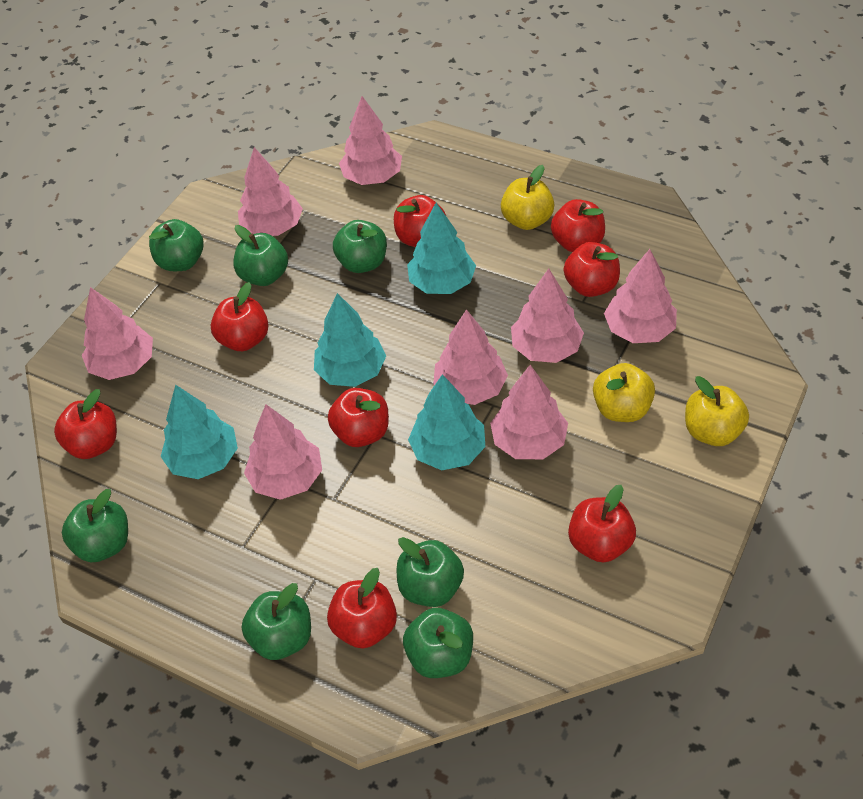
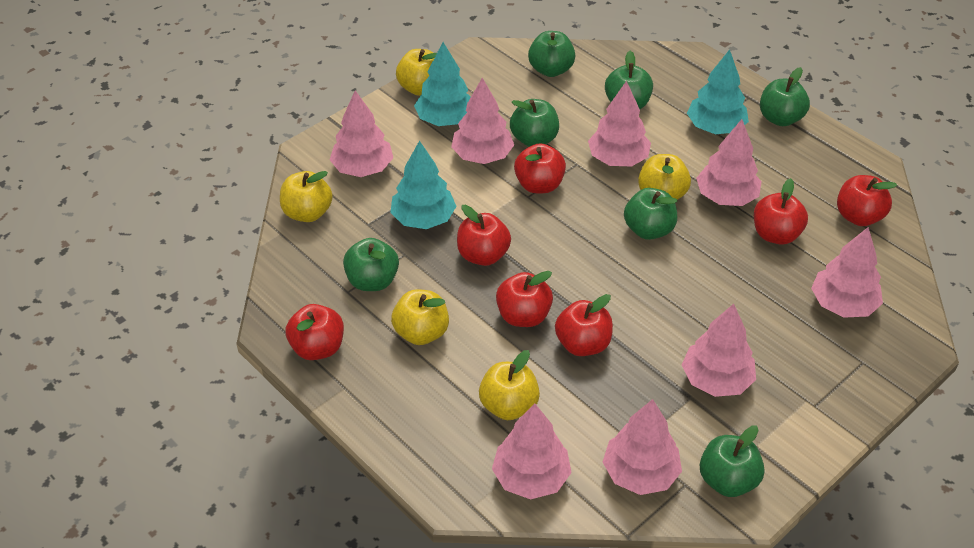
red apple: 8 -> 7
turquoise tree: 4 -> 3
yellow apple: 3 -> 5

